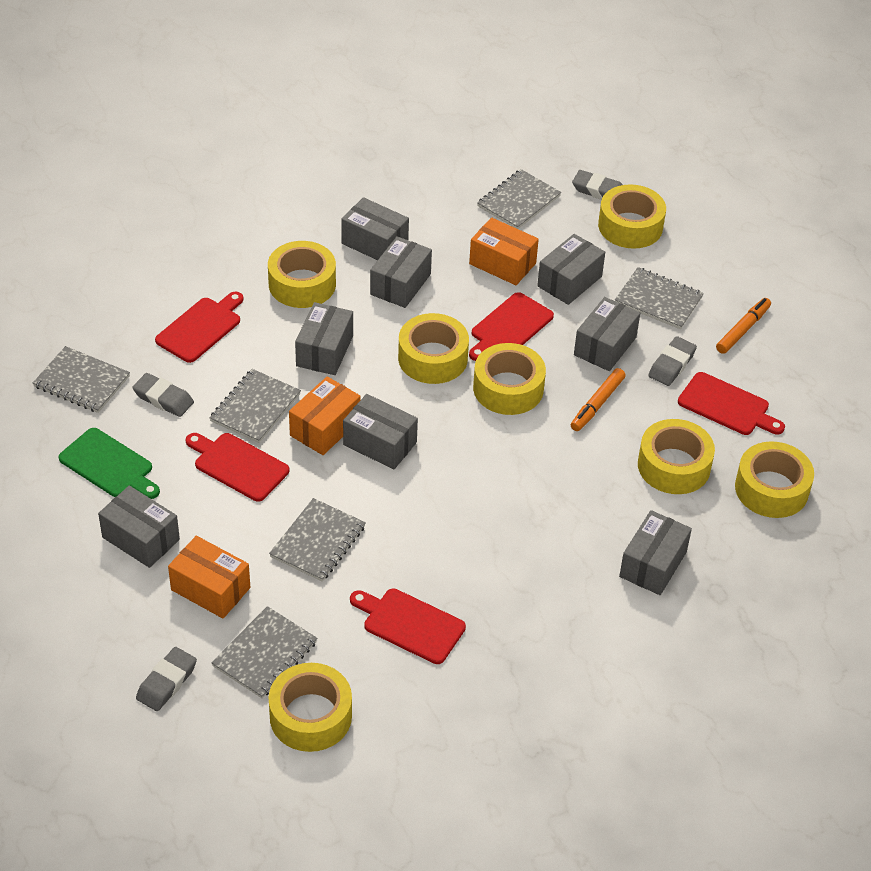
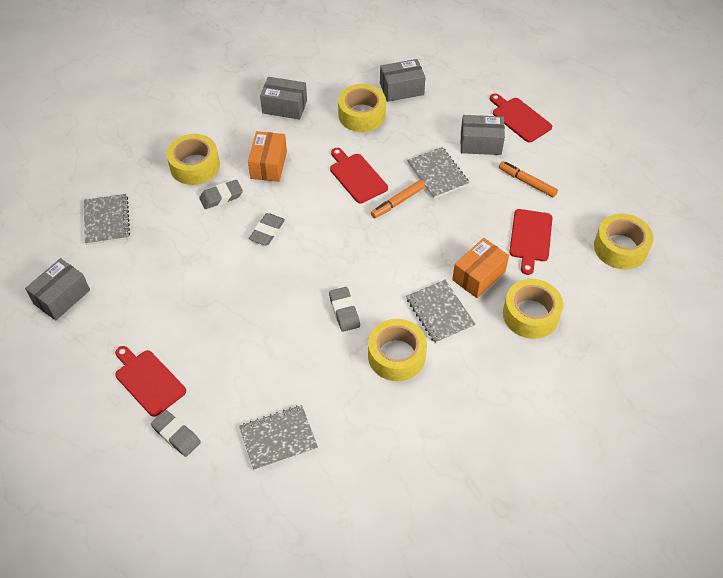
green cutting board: 1 -> 0
grey box: 8 -> 4
grey notebook: 6 -> 4
orange box: 3 -> 2
red cutting board: 5 -> 4
yellow tape: 7 -> 5

